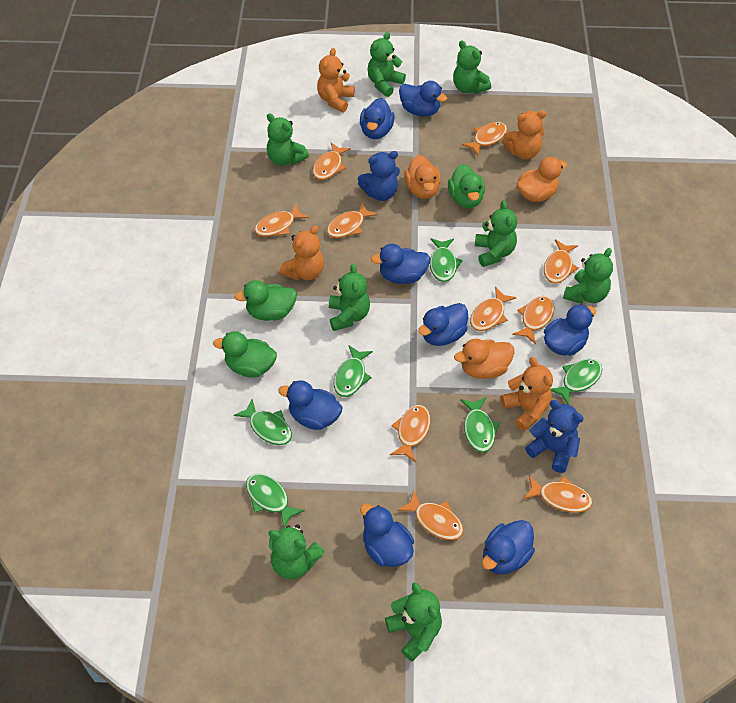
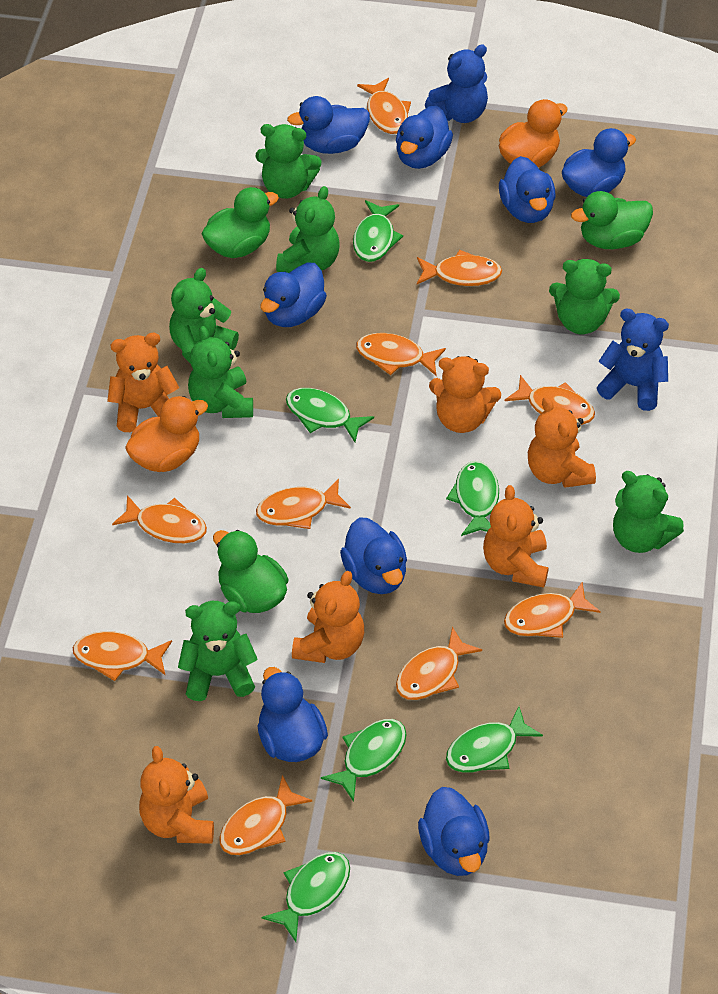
green teddy bear: 8 -> 7
orange duck: 3 -> 2
orange teddy bear: 4 -> 6

